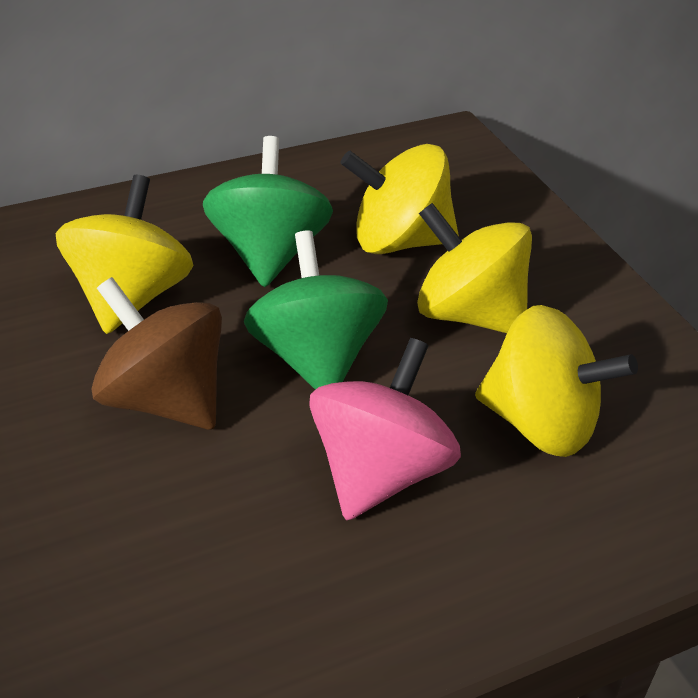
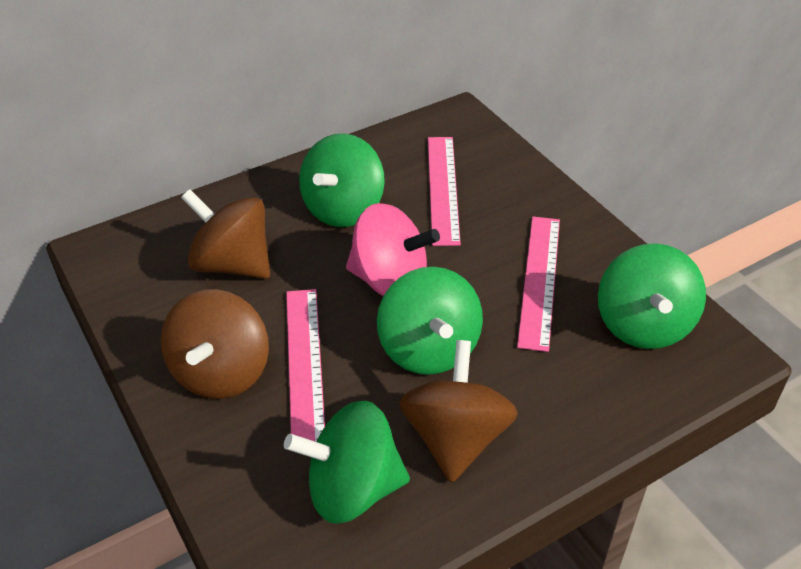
brown spinning top: 1 -> 3
green spinning top: 2 -> 4
pink ruler: 0 -> 3
yellow spinning top: 4 -> 0

